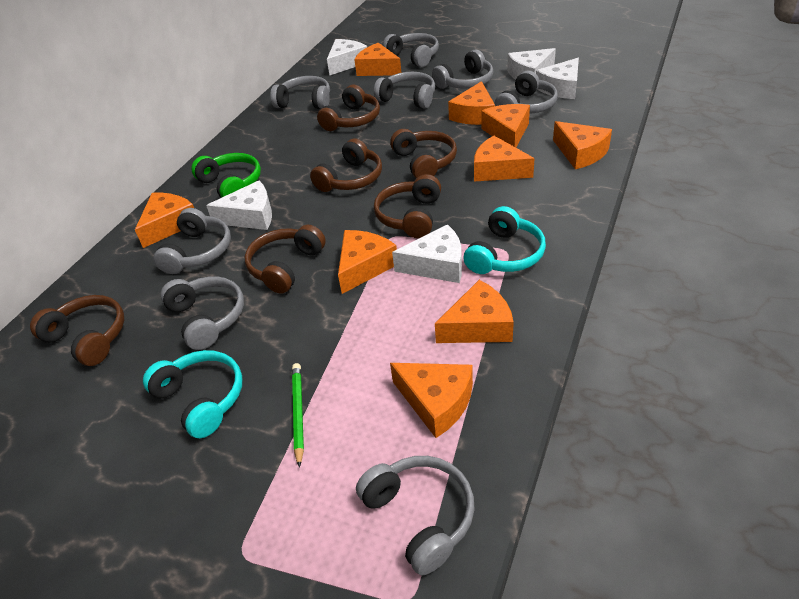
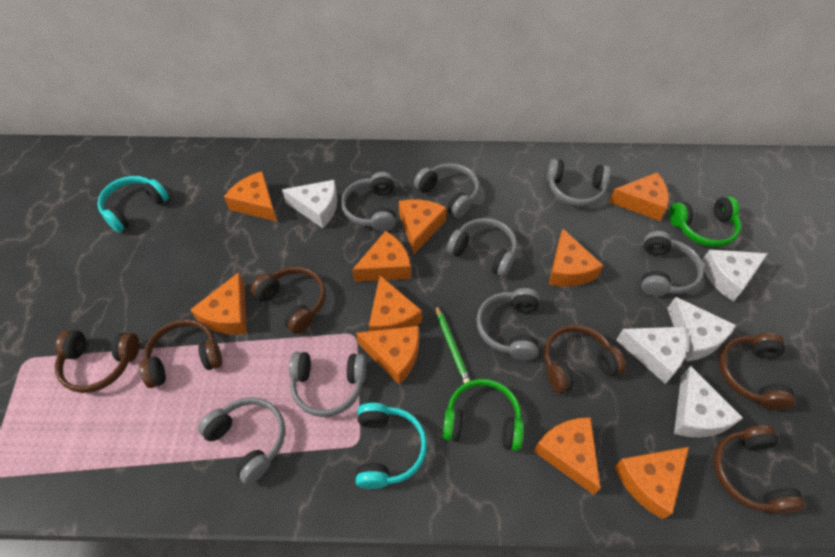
green headphones: 1 -> 2
orange cheese: 9 -> 10

